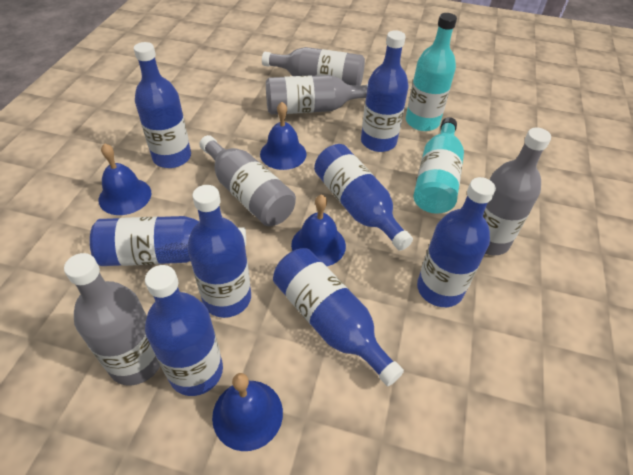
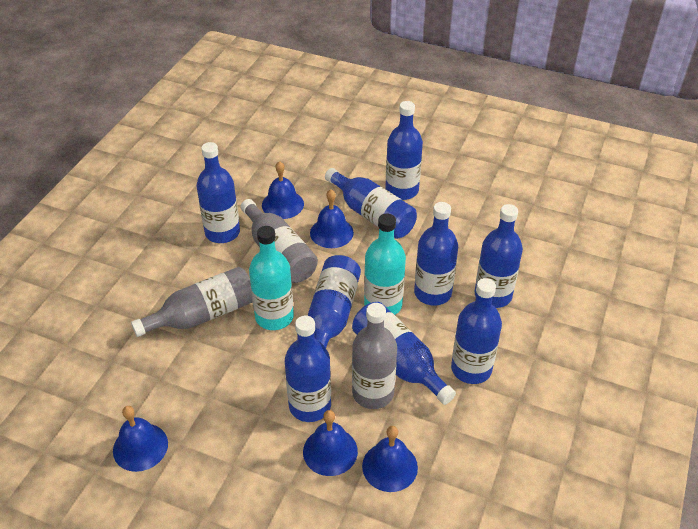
blue bell: 4 -> 5
blue bottle: 8 -> 9
grey bottle: 5 -> 3

